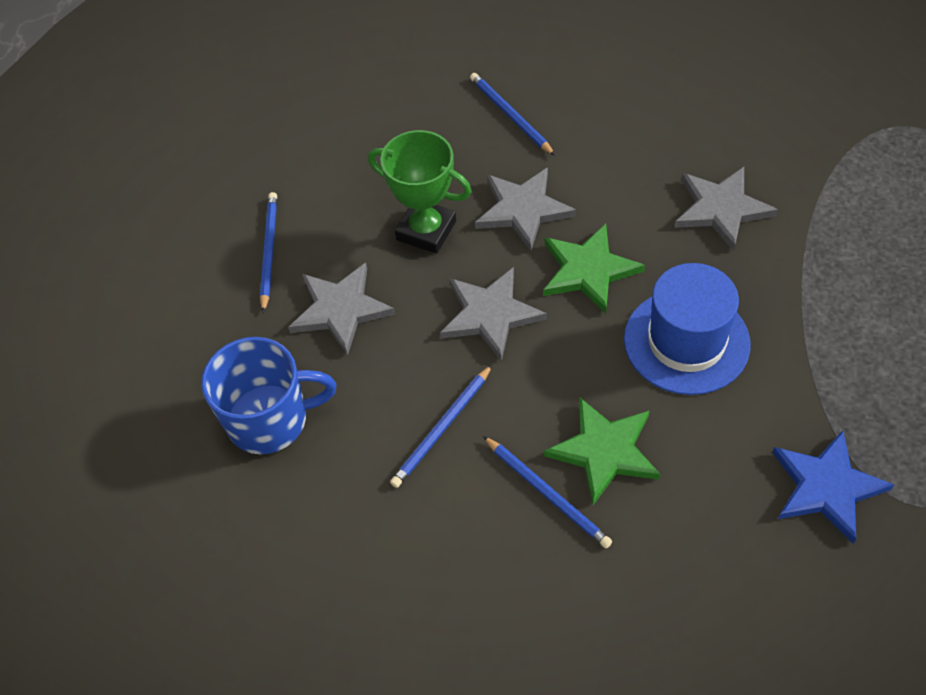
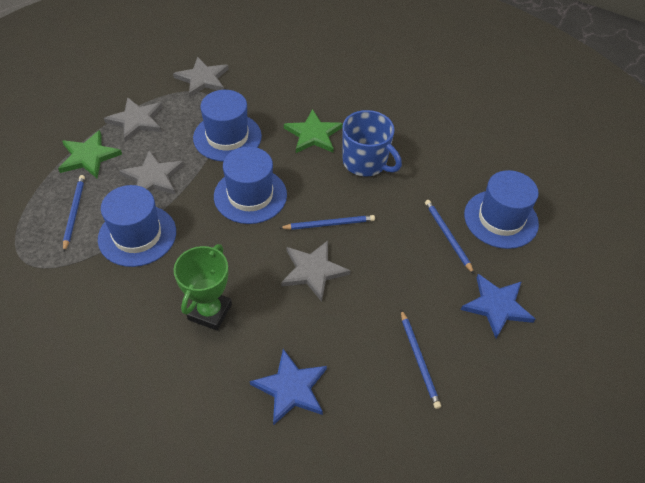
blue hat: 1 -> 4
blue star: 1 -> 2

